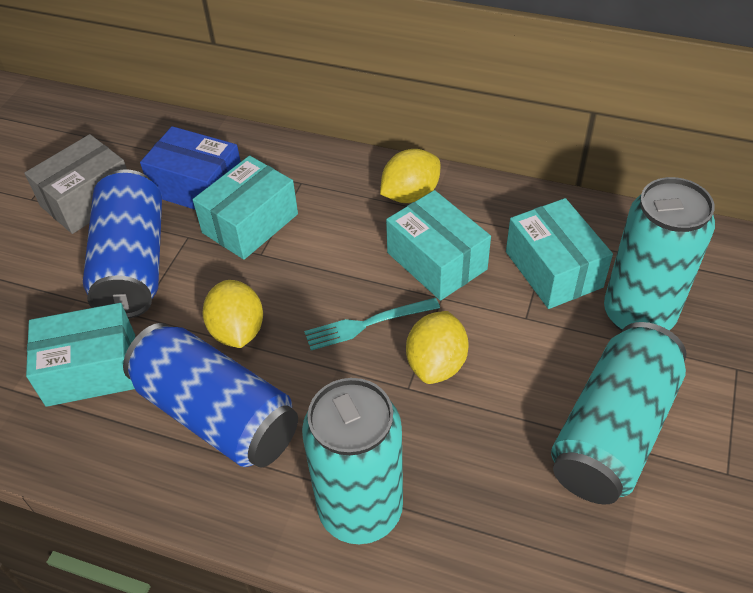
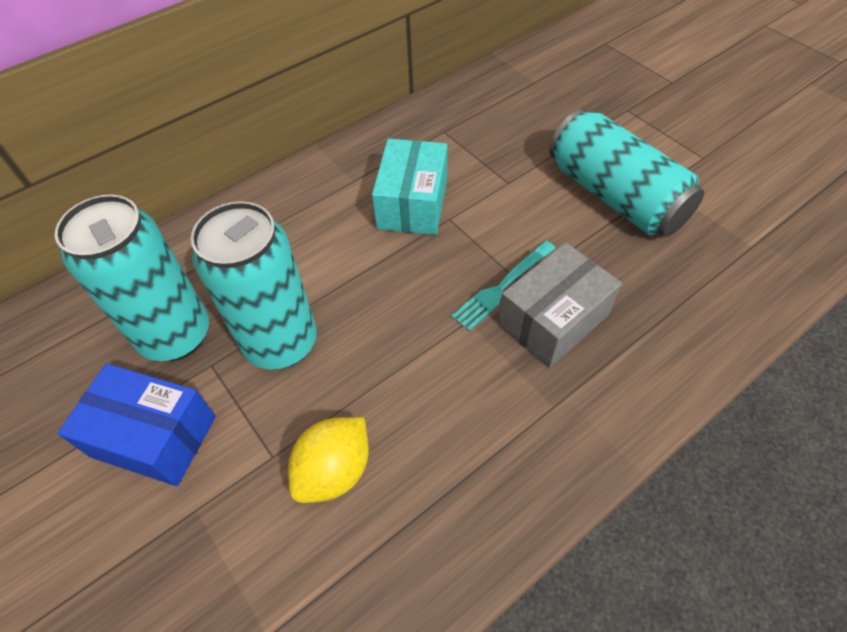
blue can: 2 -> 0
turquoise box: 4 -> 1
yellow lemon: 3 -> 1

